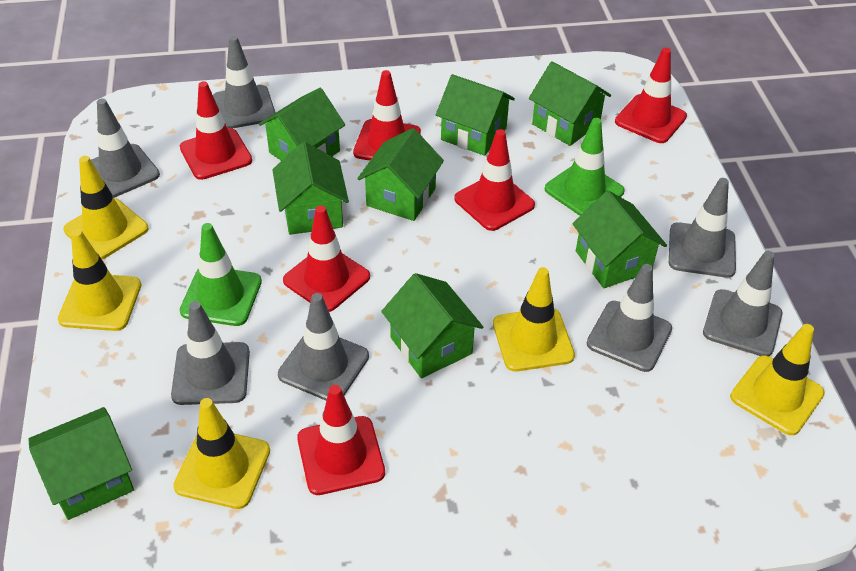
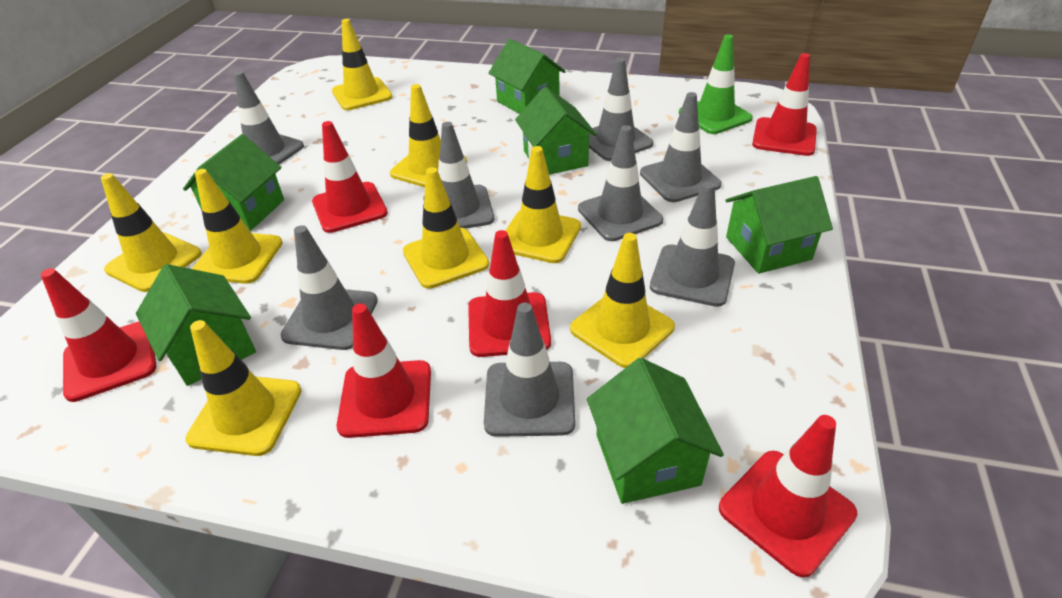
green house: 8 -> 6
green traffic cone: 2 -> 1
grey traffic cone: 7 -> 8
yellow traffic cone: 5 -> 8

